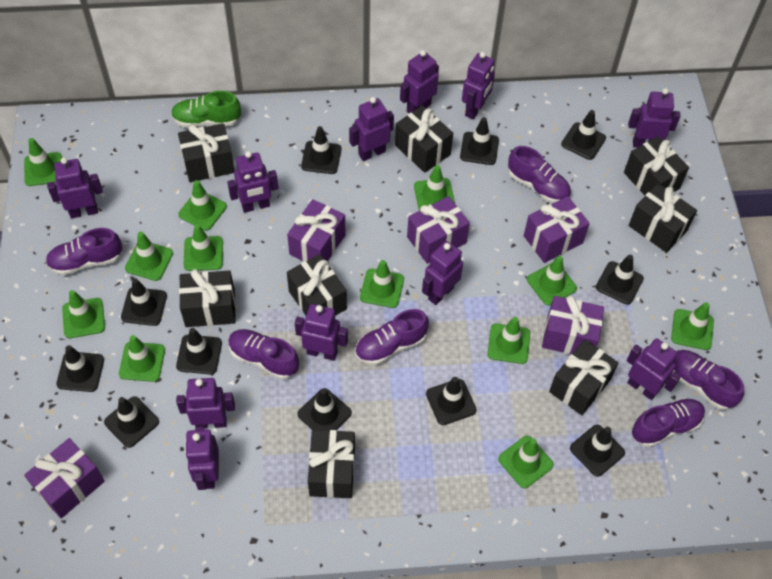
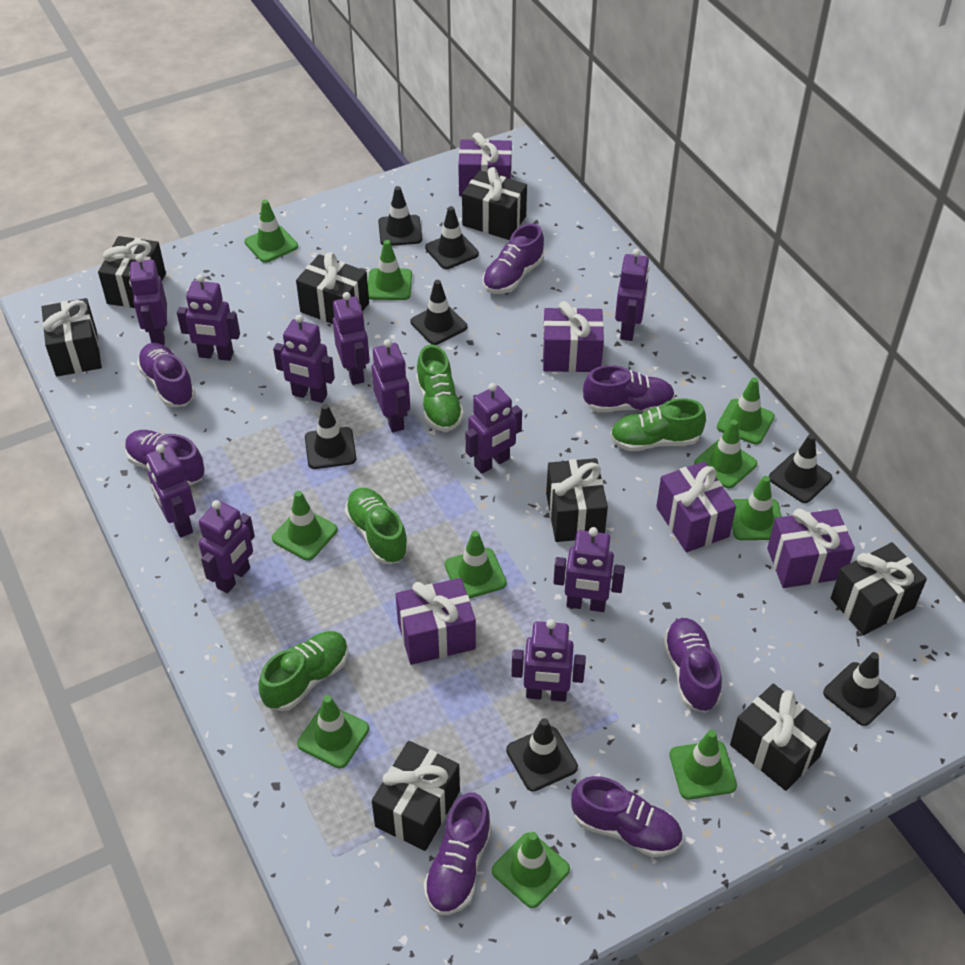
black traffic cone: 11 -> 7
green shoe: 1 -> 4
green traffic cone: 12 -> 10
purple shoe: 6 -> 7

